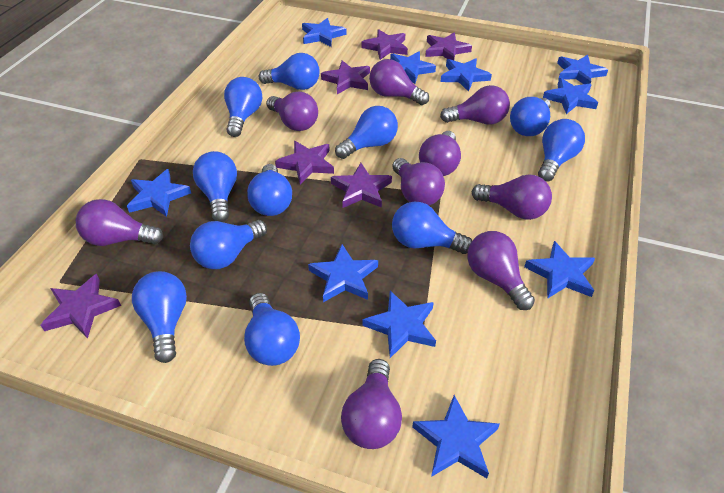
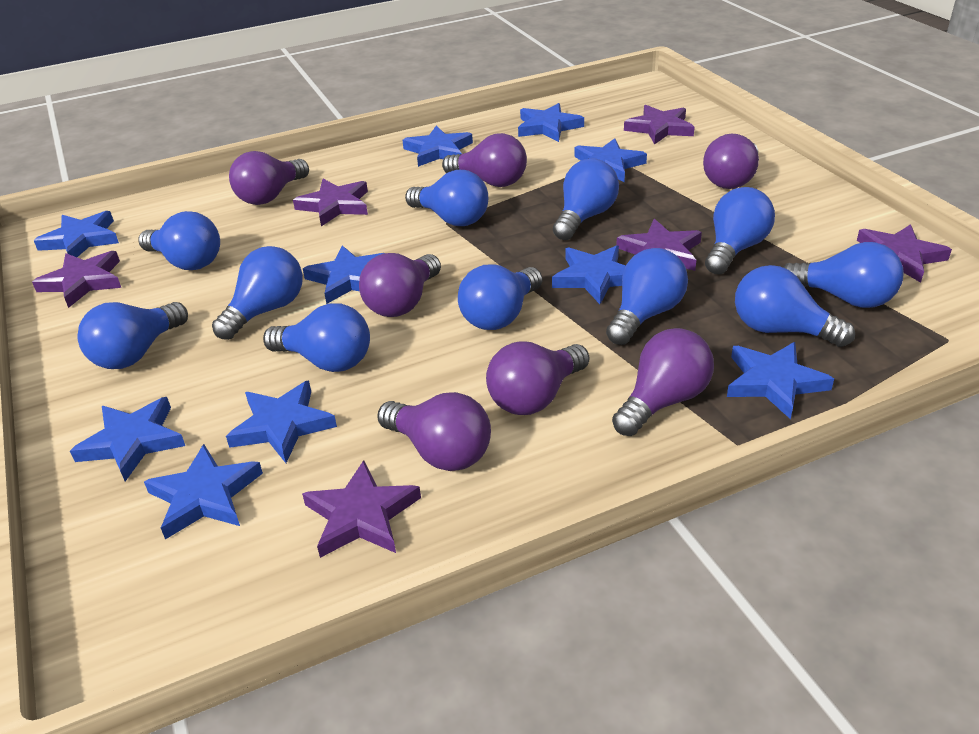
purple light bulb: 9 -> 7

